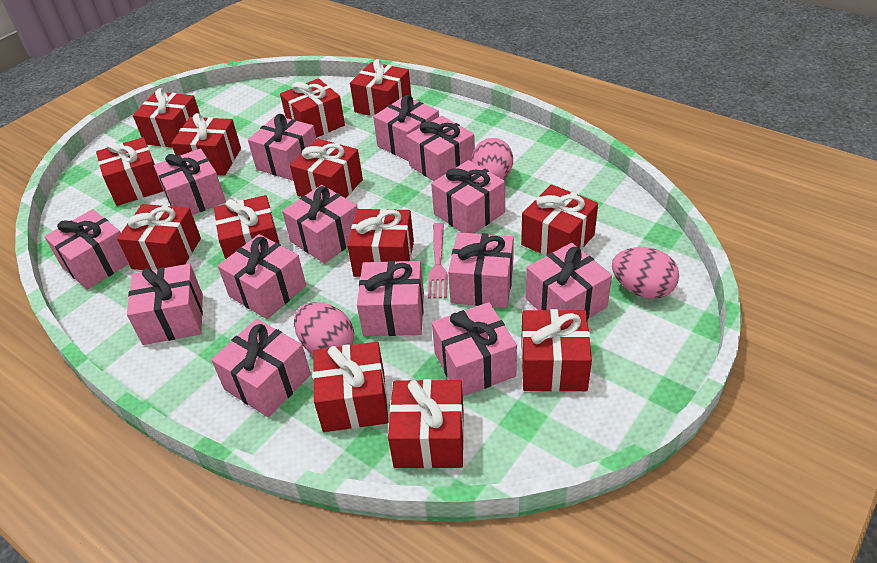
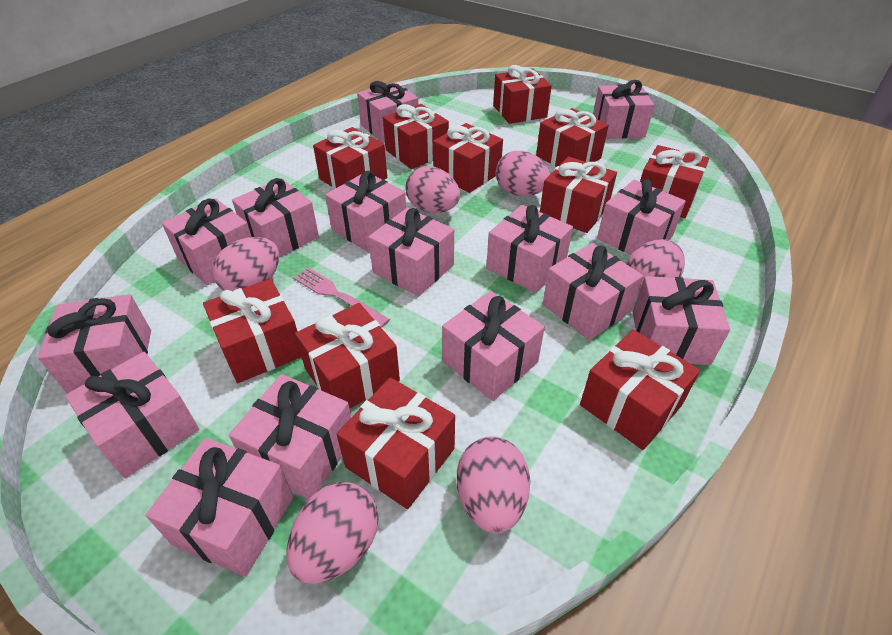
pink egg: 3 -> 6
pink gift: 14 -> 15
red gift: 13 -> 11

